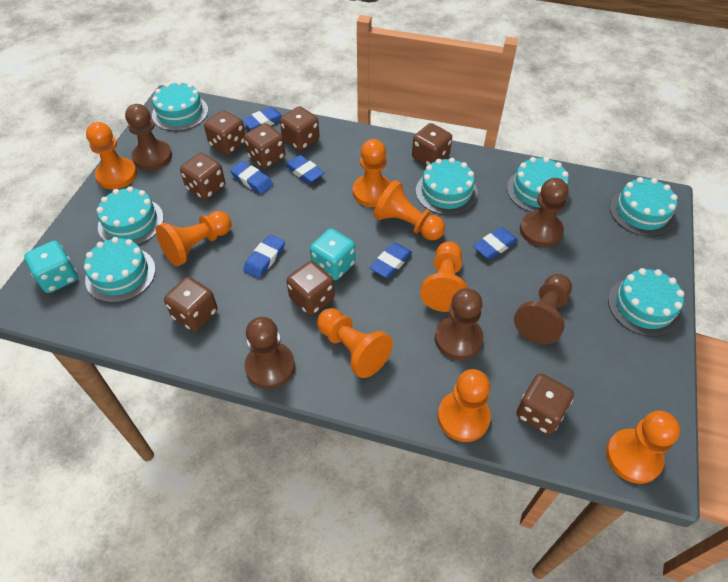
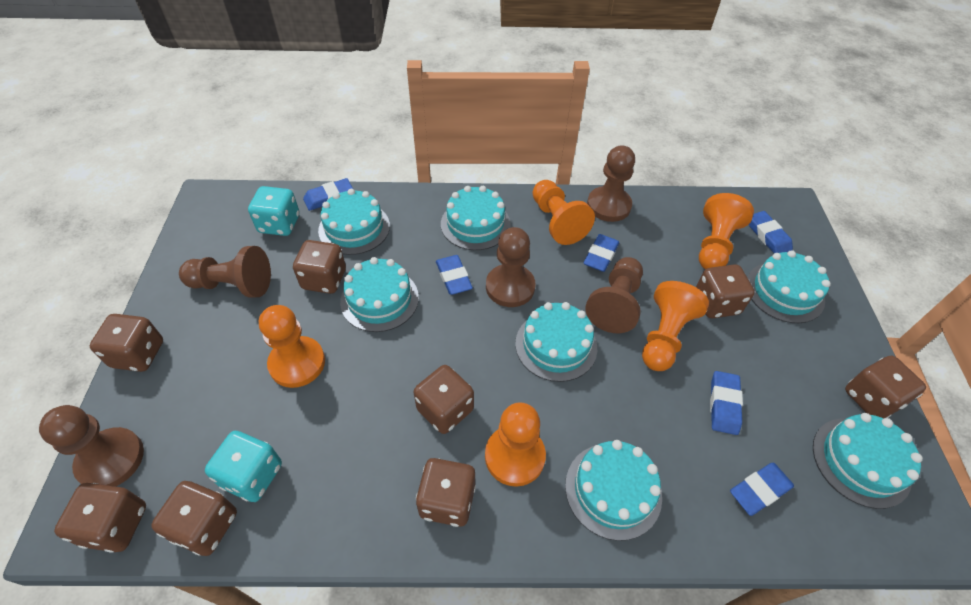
orange pawn: 8 -> 5

